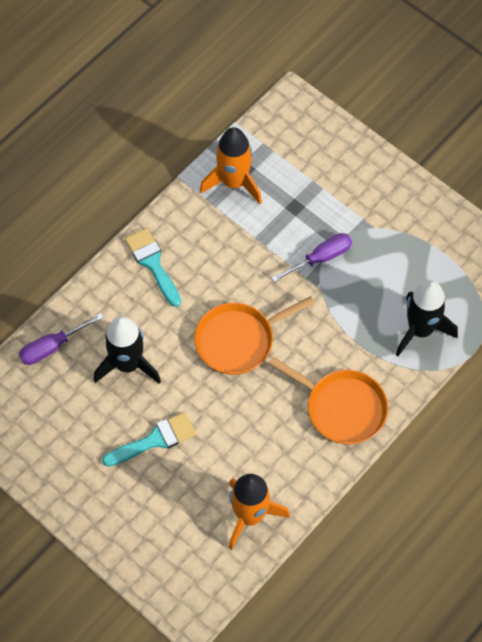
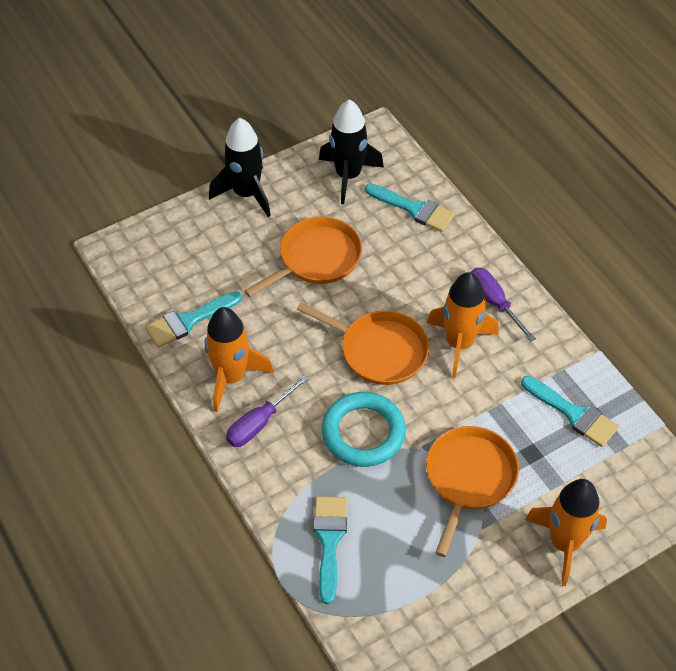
orange pan: 2 -> 3
orange rocket: 2 -> 3
turquoise brush: 2 -> 4
turquoise ring: 0 -> 1

